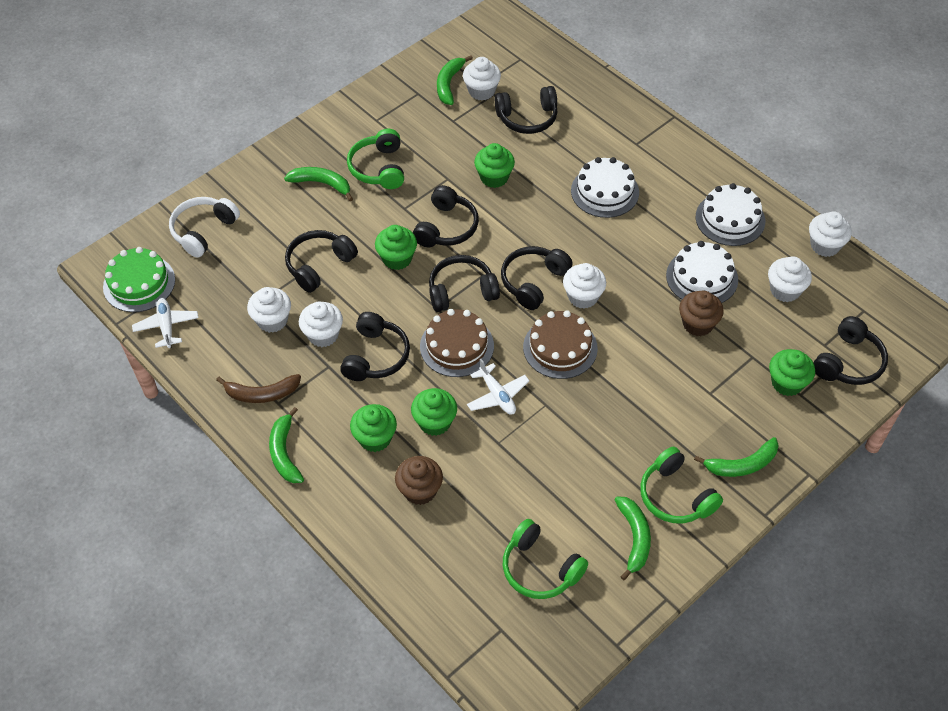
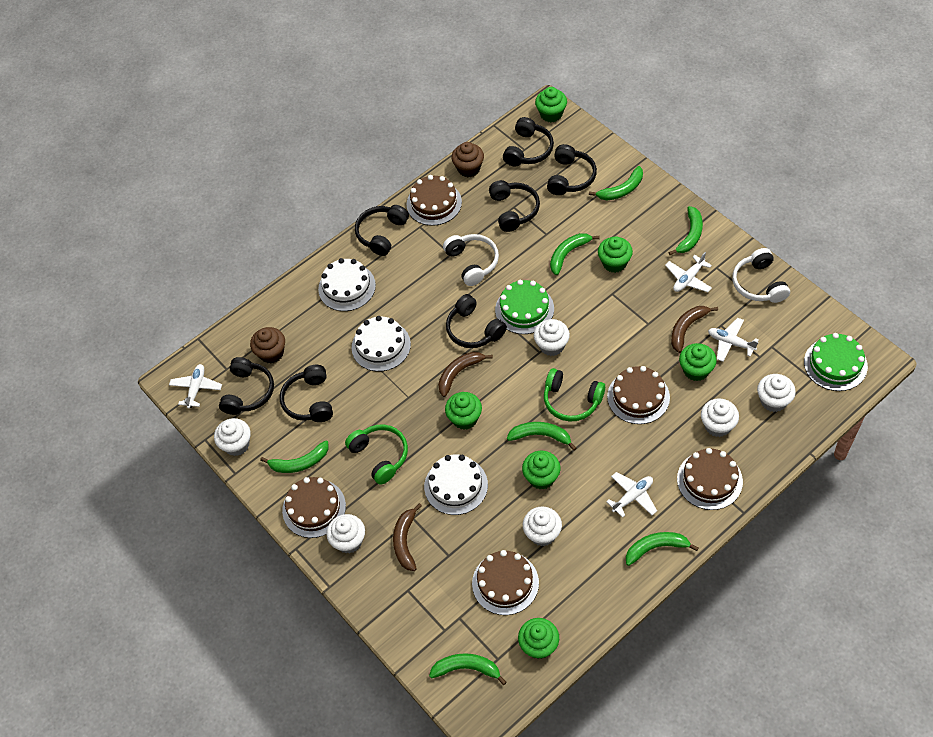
brown banana: 1 -> 3
brown cake: 2 -> 5
green banana: 5 -> 7
green cake: 1 -> 2
green cupcake: 5 -> 6
green headphones: 3 -> 2
white headphones: 1 -> 2
white plane: 2 -> 4

